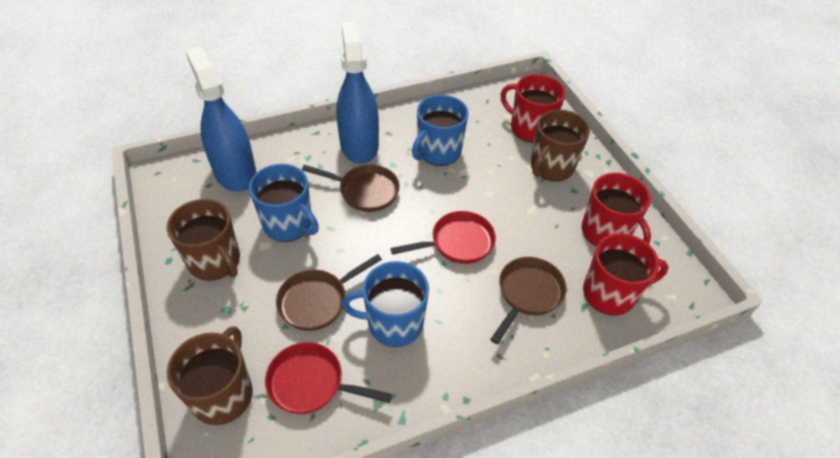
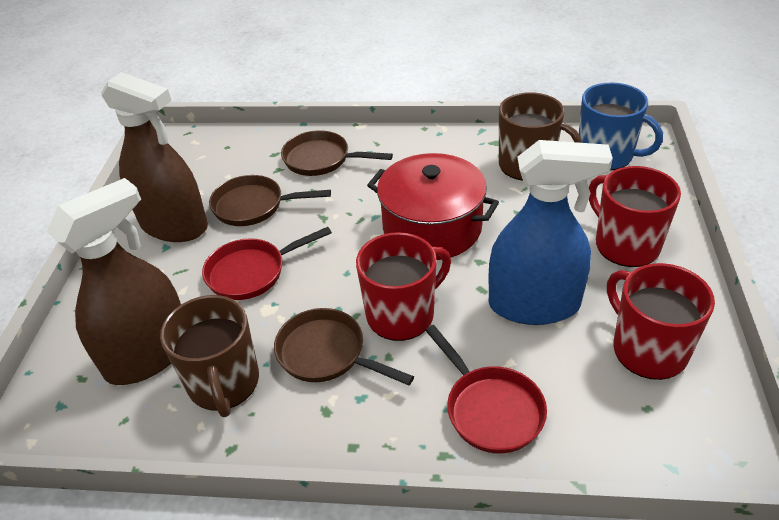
blue mug: 3 -> 1
blue spray bottle: 2 -> 1
brown mug: 3 -> 2
brown spray bottle: 0 -> 2
red pot: 0 -> 1

